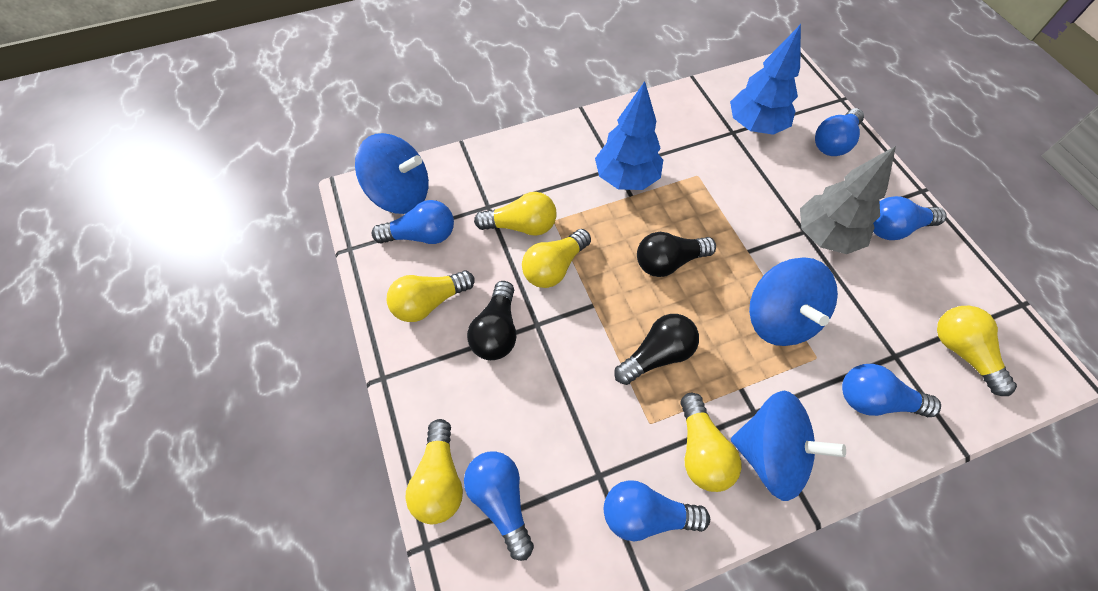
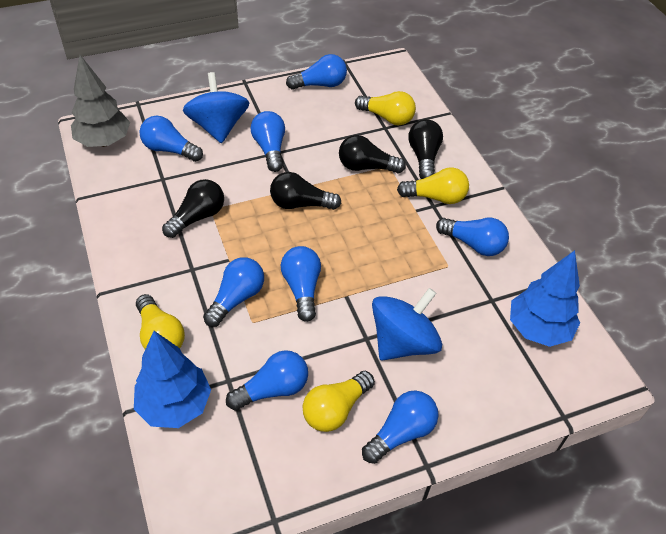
black light bulb: 3 -> 4
blue light bulb: 6 -> 8
blue spinning top: 3 -> 2
yellow light bulb: 6 -> 4

